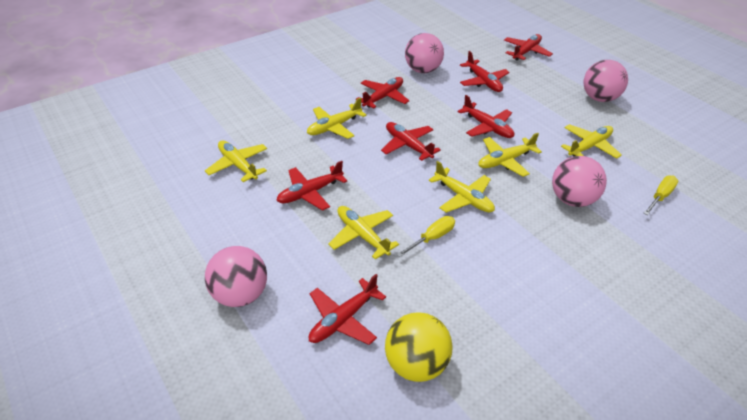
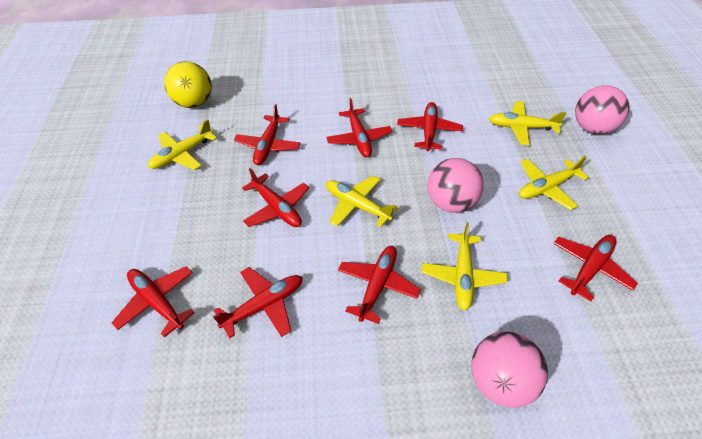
pink ball: 4 -> 3
red plane: 7 -> 8
yellow plane: 6 -> 5
yellow screwdriver: 2 -> 0

